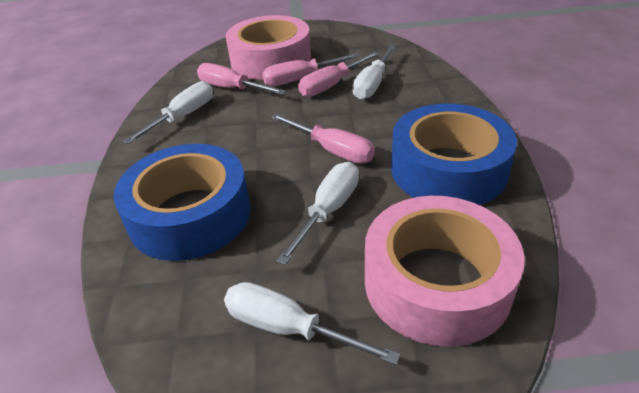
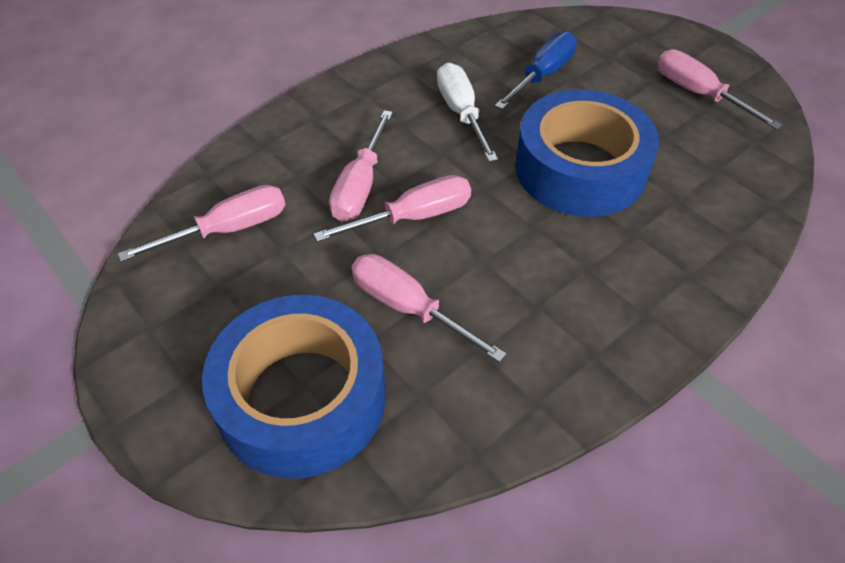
blue screwdriver: 0 -> 1
pink screwdriver: 4 -> 5
pink tape: 2 -> 0
white screwdriver: 4 -> 1

